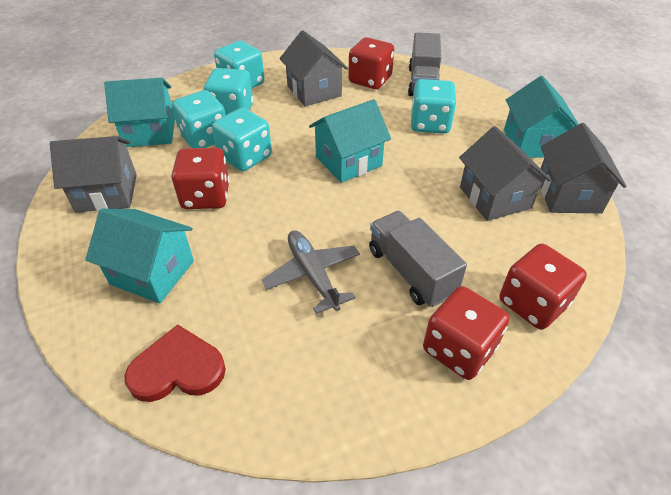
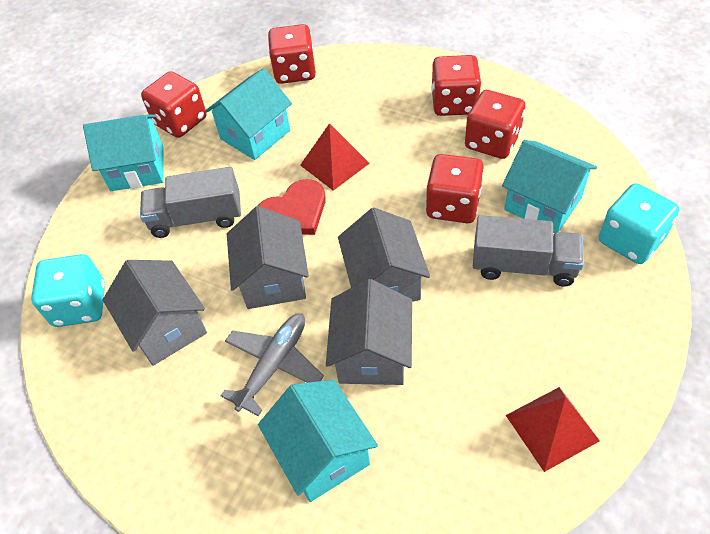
red dice: 4 -> 5
red pyramid: 0 -> 2
turquoise dice: 5 -> 2

